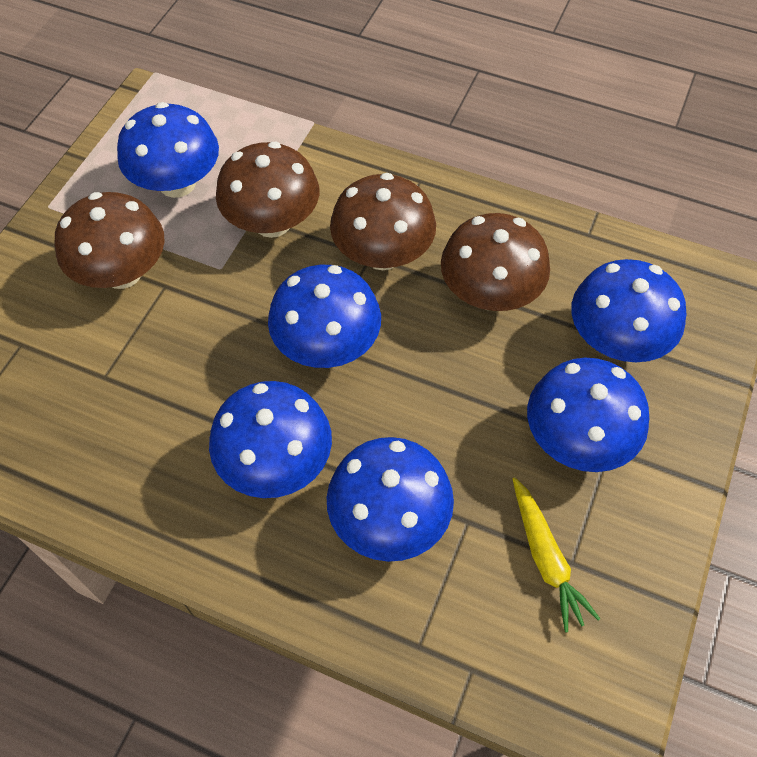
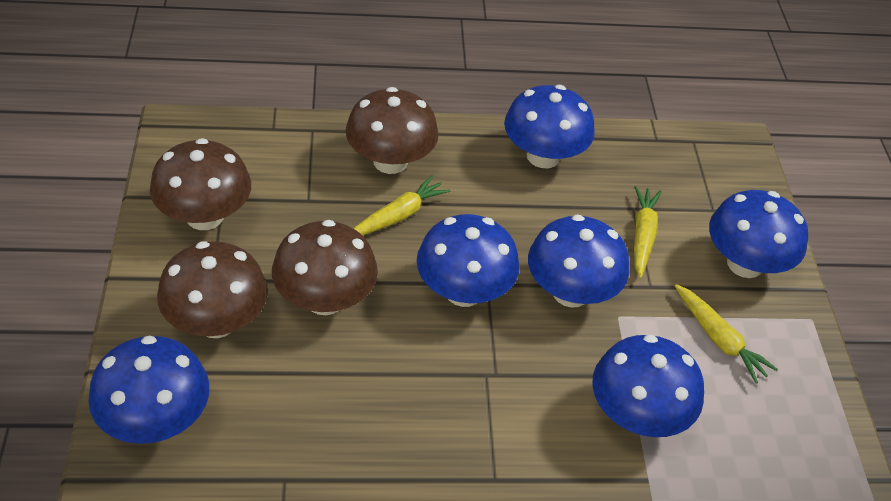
yellow carrot: 1 -> 3

